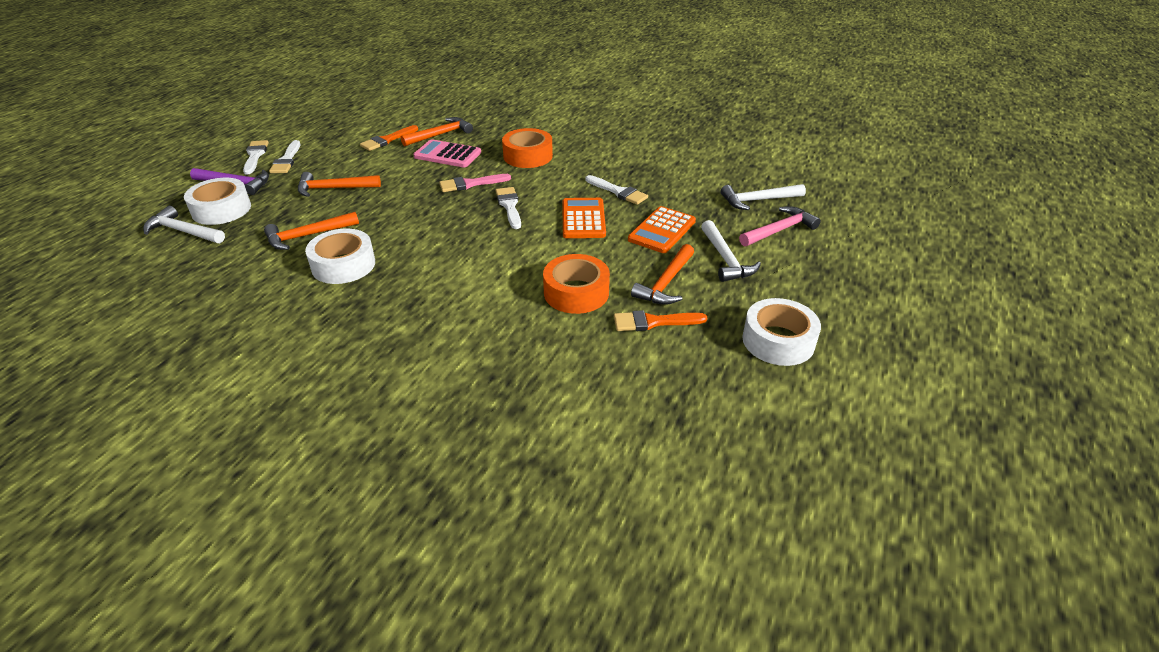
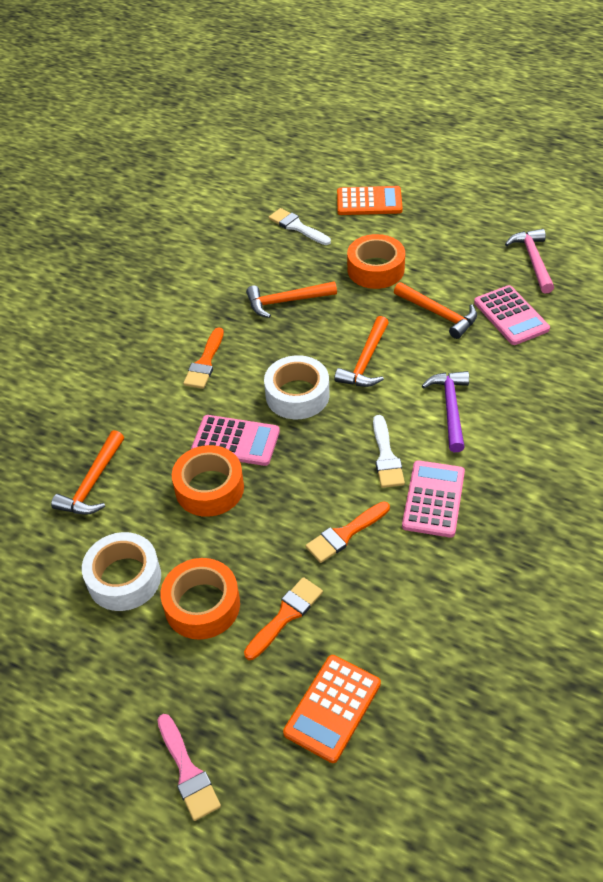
orange brush: 2 -> 3
orange tape: 2 -> 3
pink calculator: 1 -> 3
white brush: 4 -> 2
white hammer: 3 -> 0
white tape: 3 -> 2

